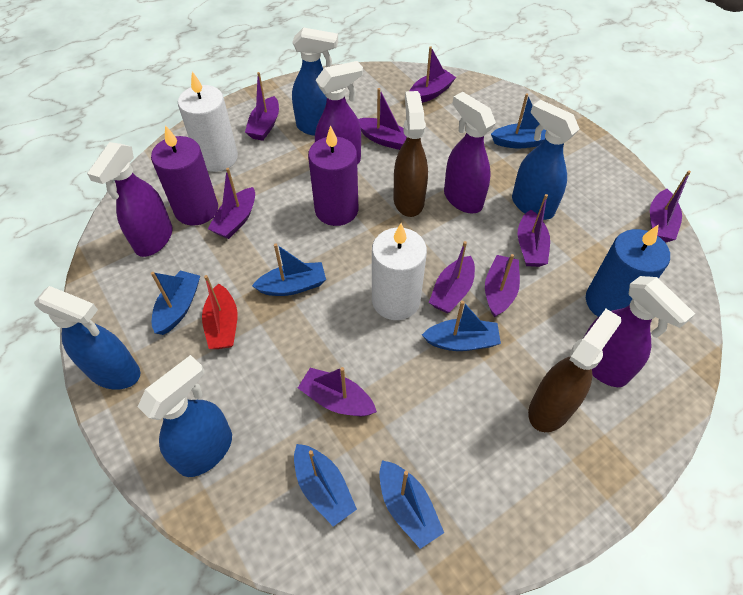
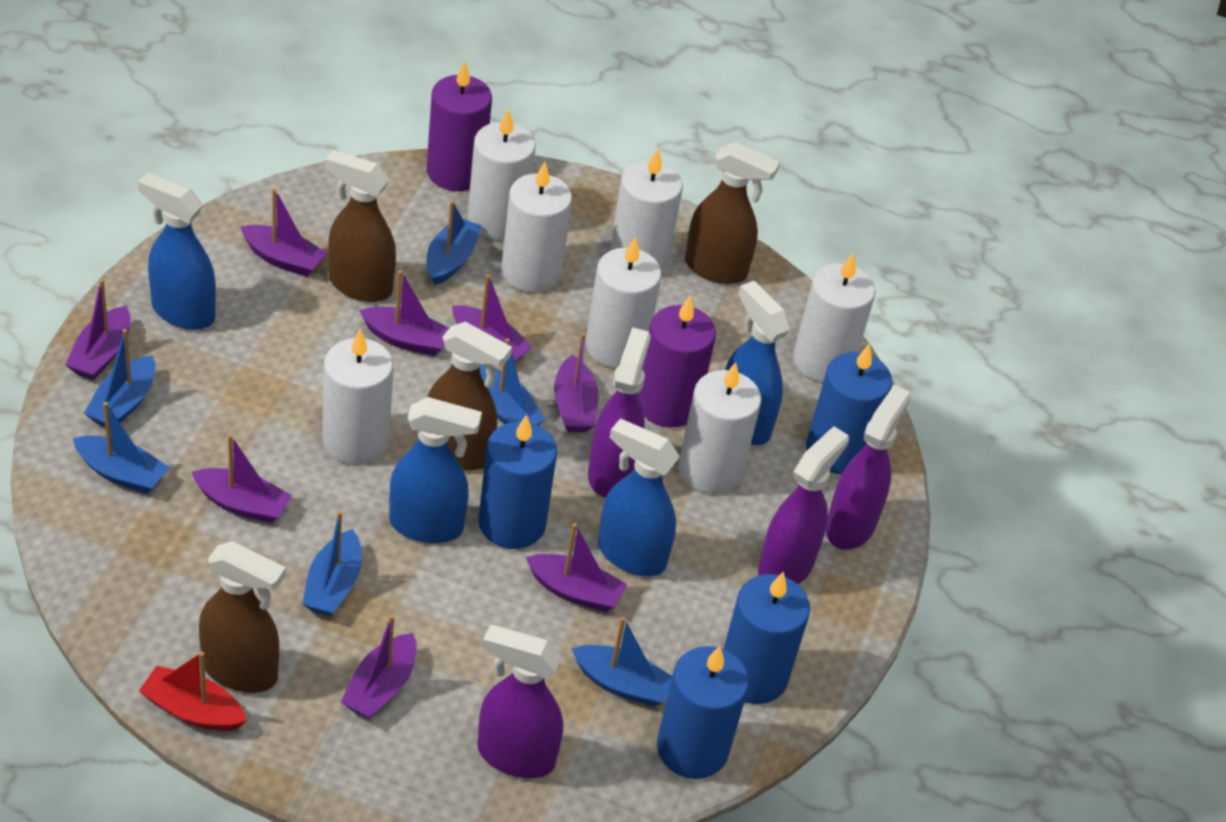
blue candle: 1 -> 4
brown spray bottle: 2 -> 4
purple boat: 9 -> 8
white candle: 2 -> 7

